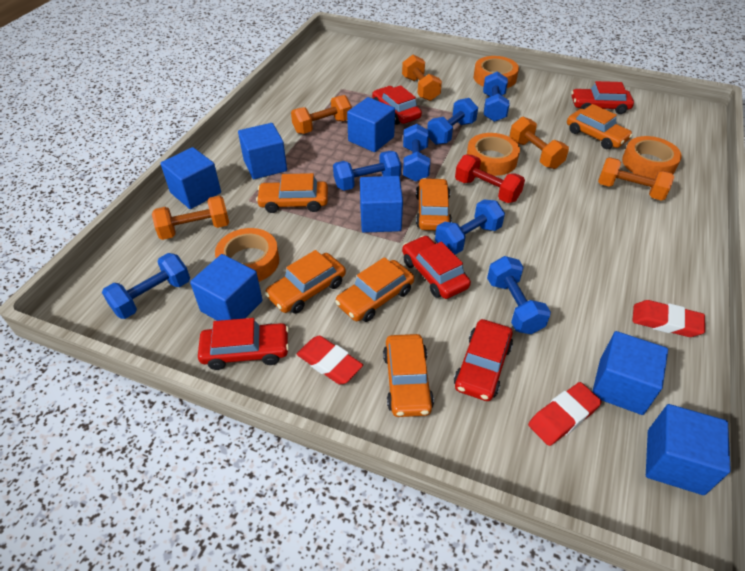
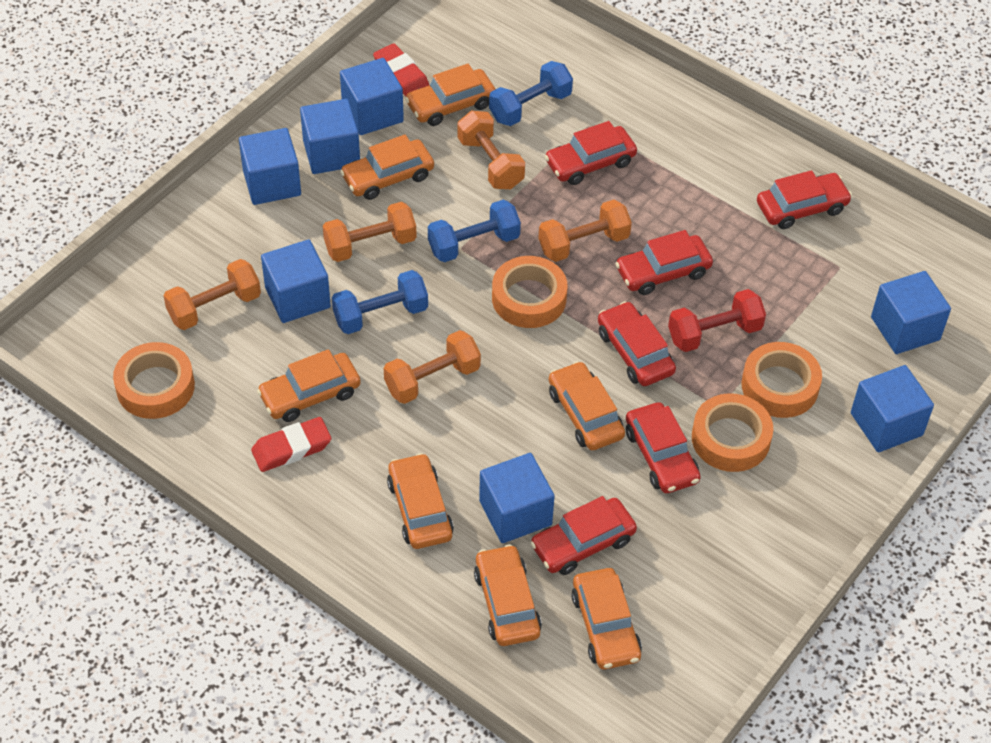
blue dumbbell: 7 -> 3
orange car: 6 -> 7
red car: 5 -> 6
red eraser: 3 -> 2

